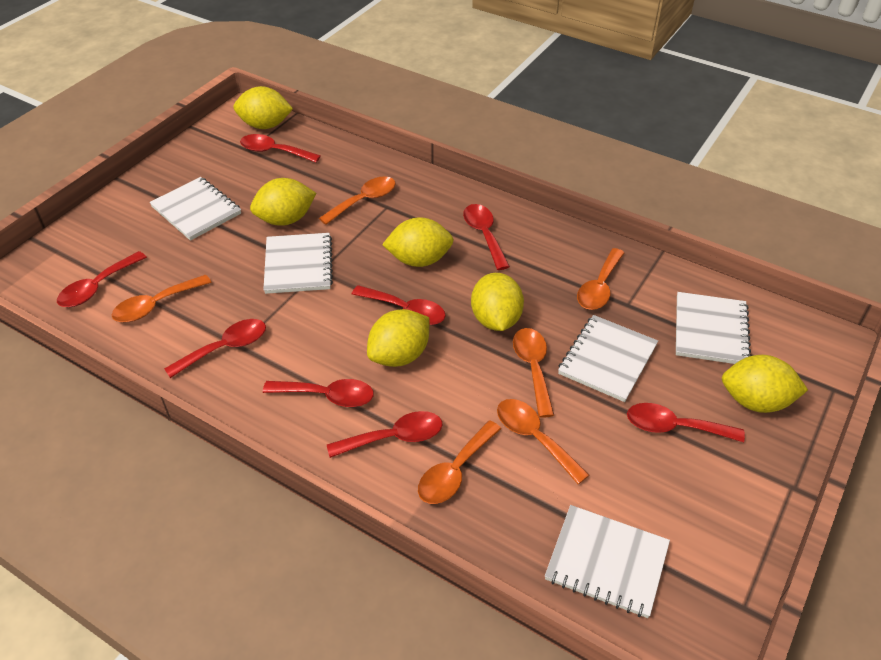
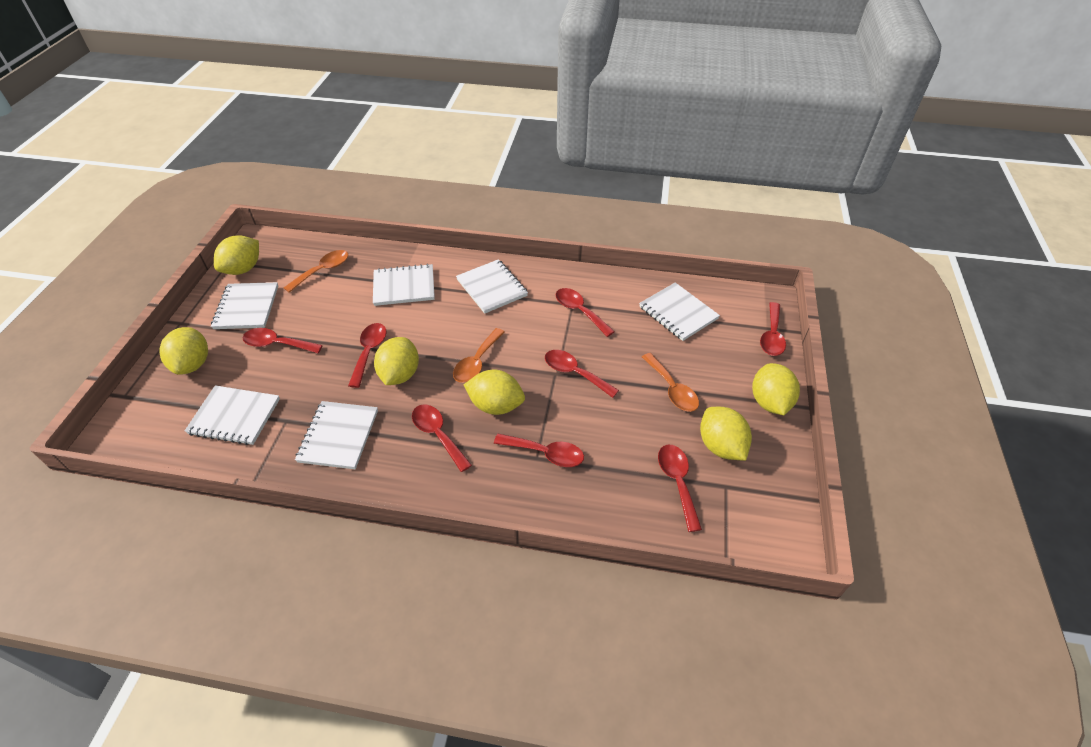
orange spoon: 6 -> 3
white notebook: 5 -> 6

